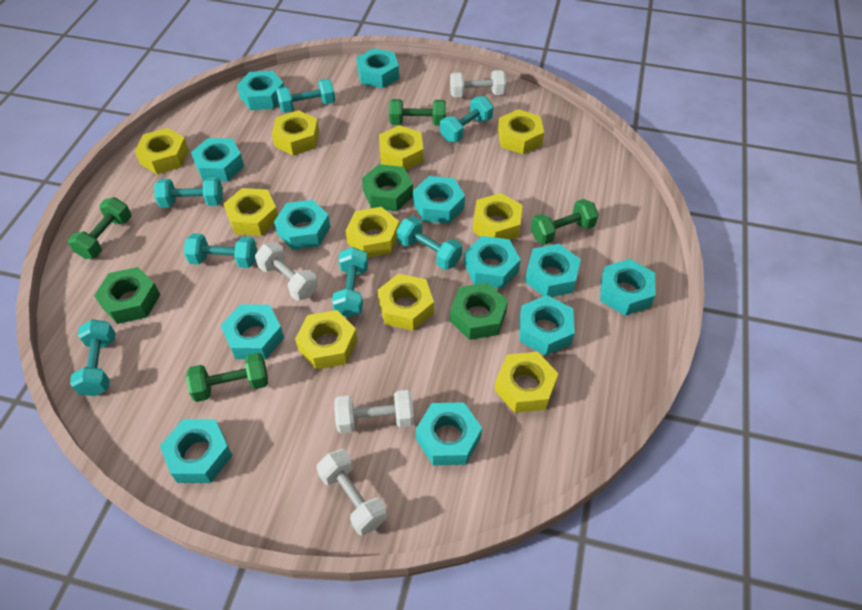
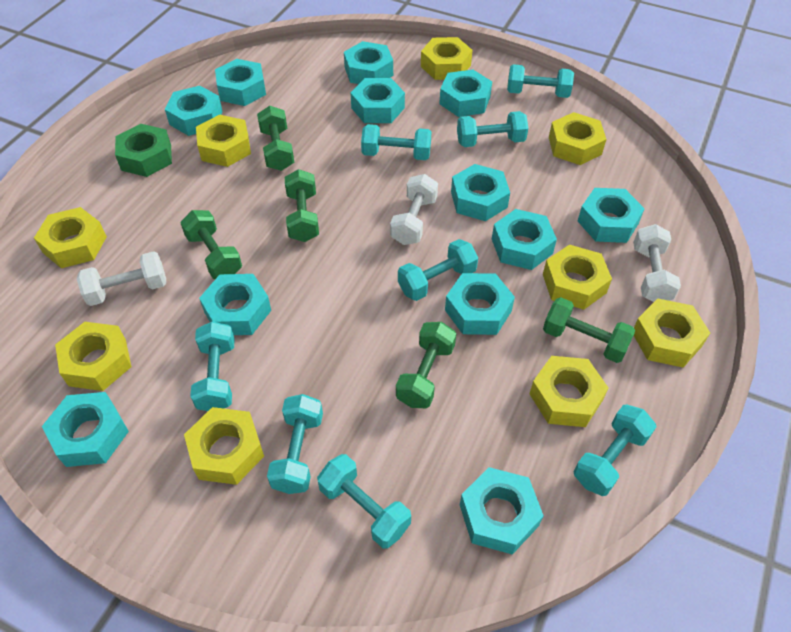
green dumbbell: 4 -> 5
green nut: 3 -> 1
turquoise dumbbell: 7 -> 8
white dumbbell: 4 -> 3
yellow nut: 10 -> 9

